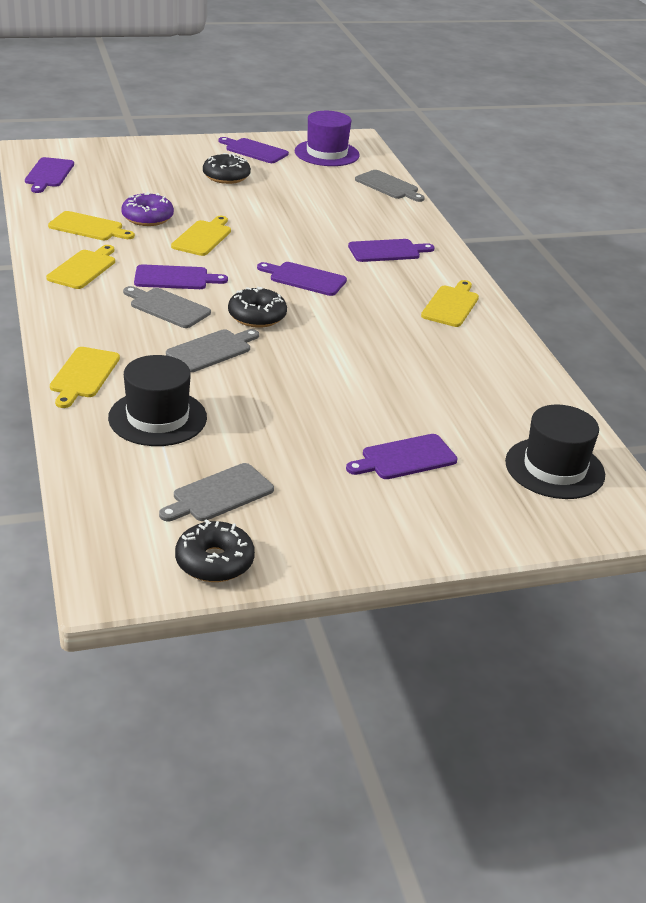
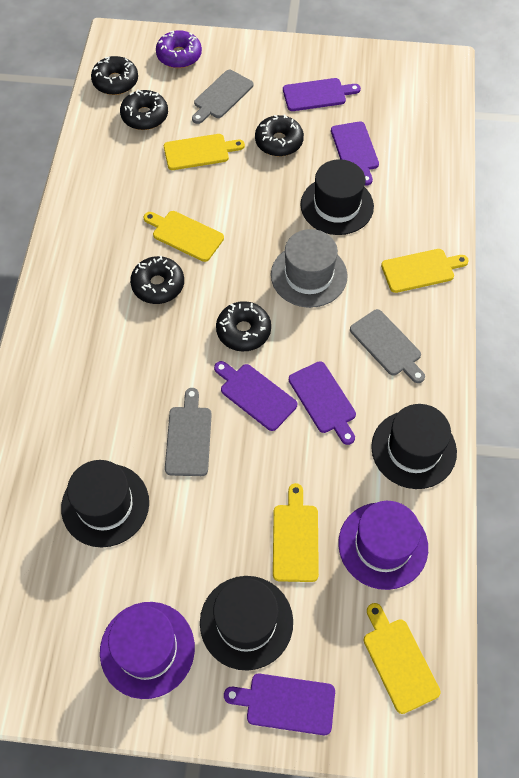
black donut: 3 -> 5
black hat: 2 -> 4
grey cutting board: 4 -> 3
grey hat: 0 -> 1
purple cutting board: 6 -> 5
purple hat: 1 -> 2

